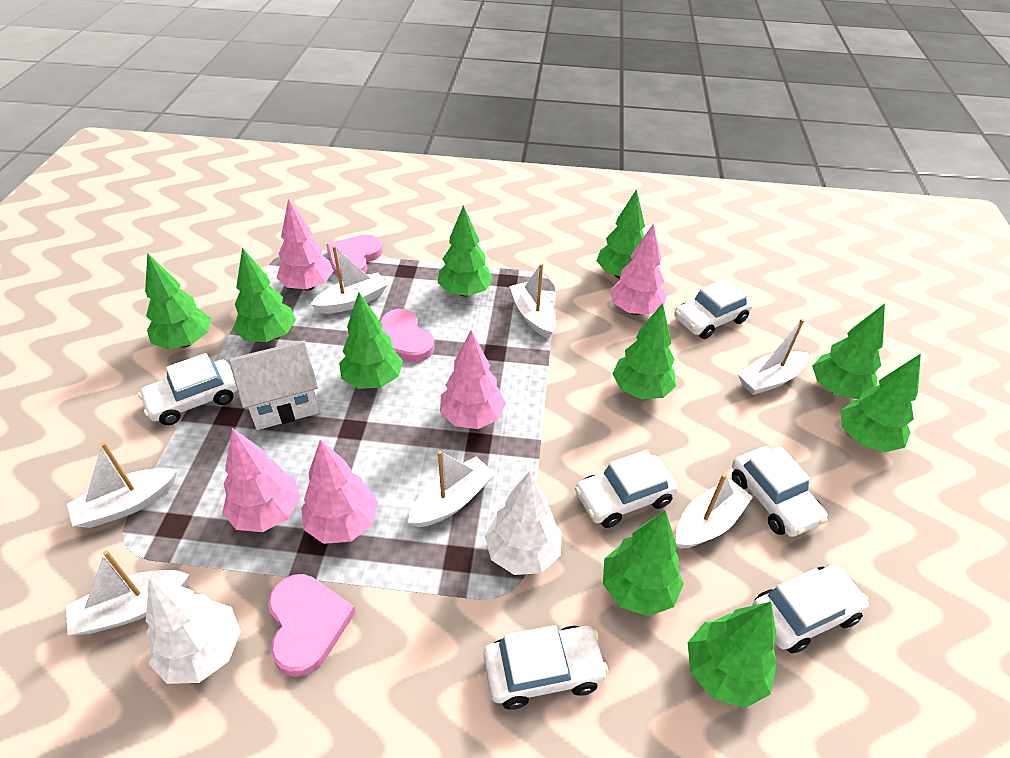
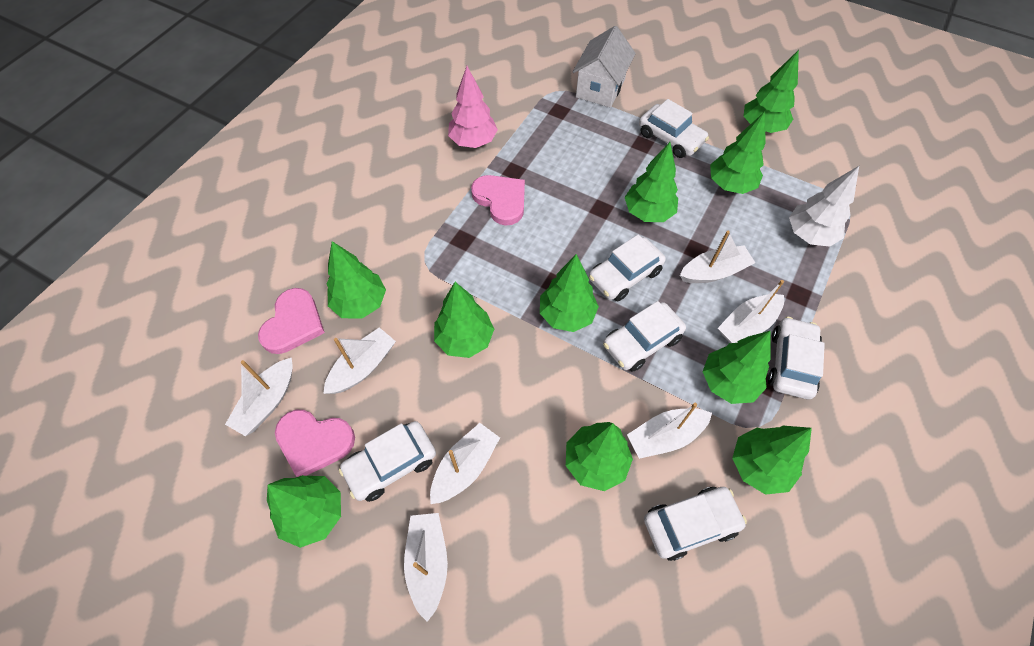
pink tree: 5 -> 1
white tree: 2 -> 1

